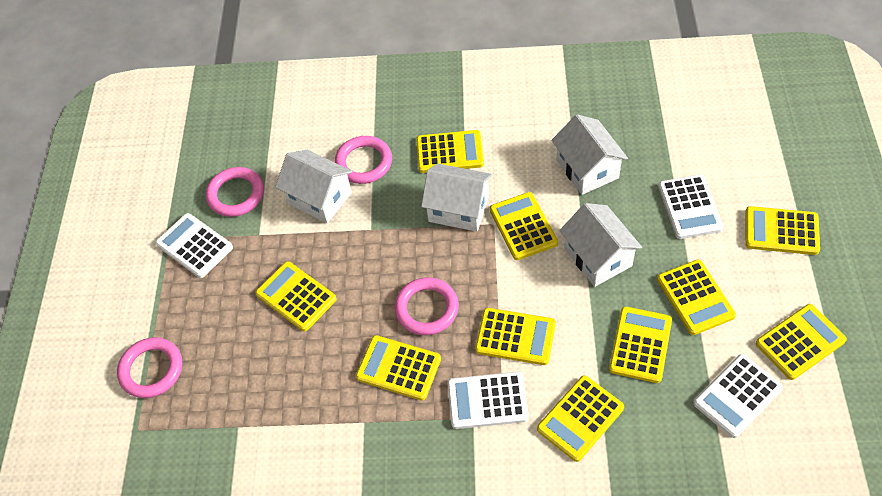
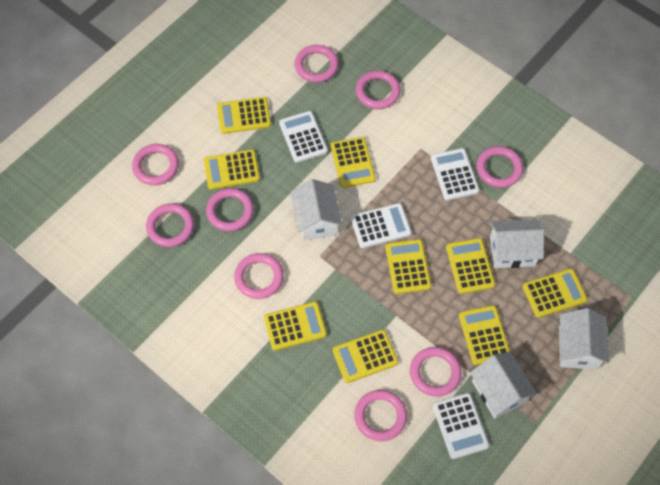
pink ring: 4 -> 9
yellow calculator: 10 -> 9

